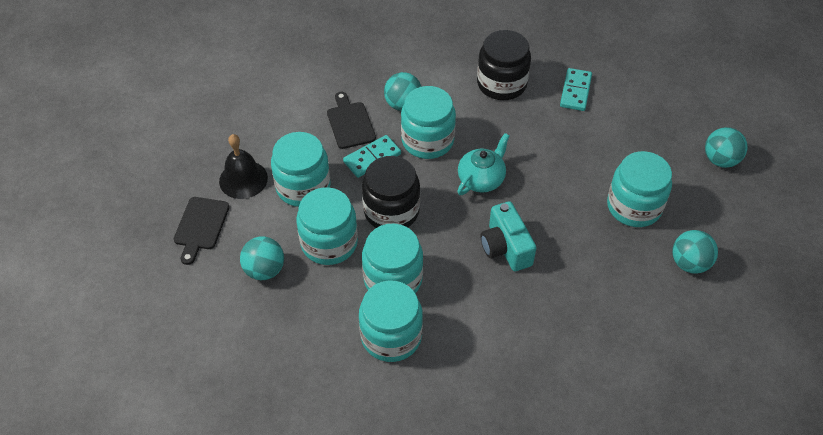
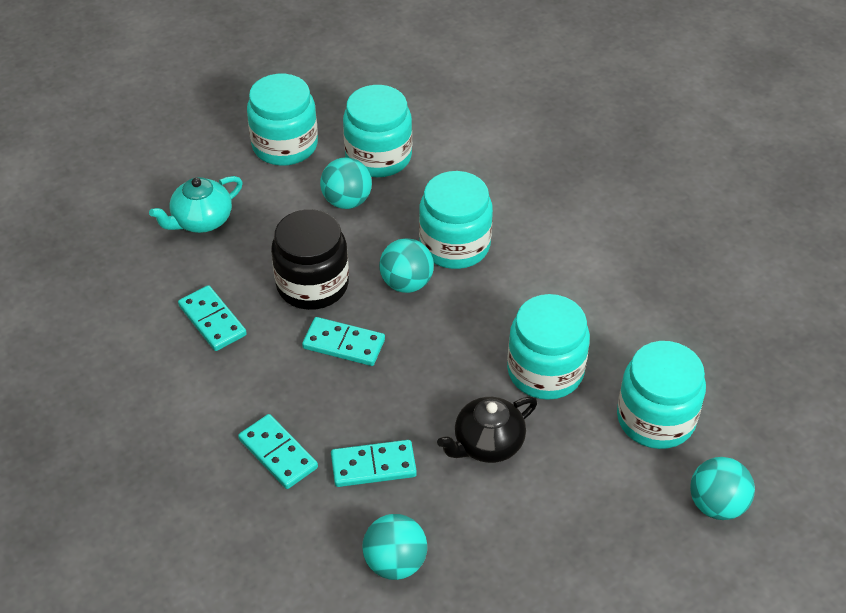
black bell: 1 -> 0
black cutting board: 2 -> 0
black jar: 2 -> 1
black teapot: 0 -> 1
turquoise camera: 1 -> 0
turquoise domino: 2 -> 4
turquoise jar: 6 -> 5

